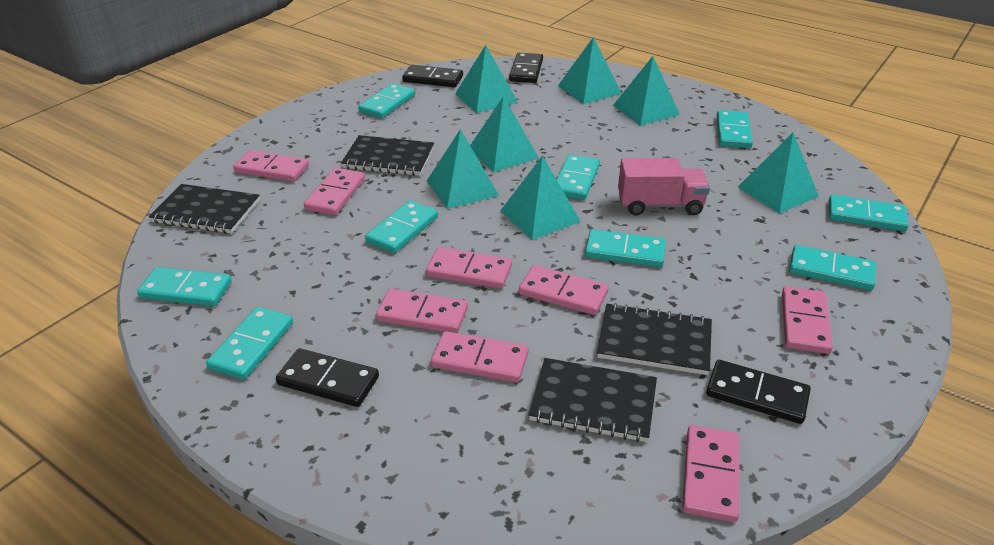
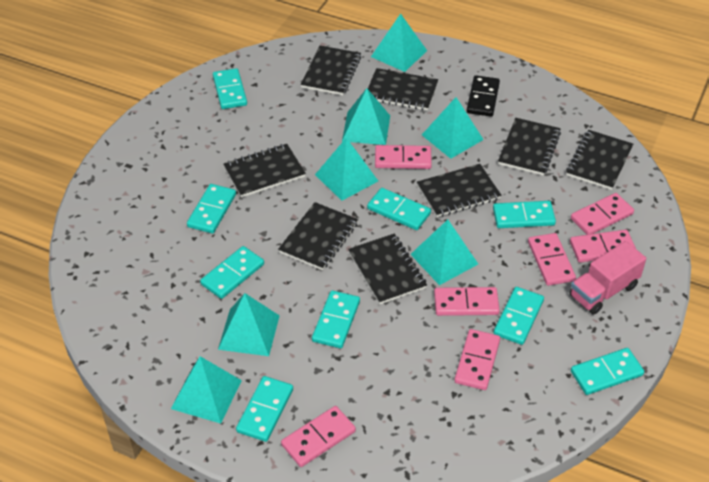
black domino: 4 -> 1
black notebook: 4 -> 8
pink domino: 8 -> 7

